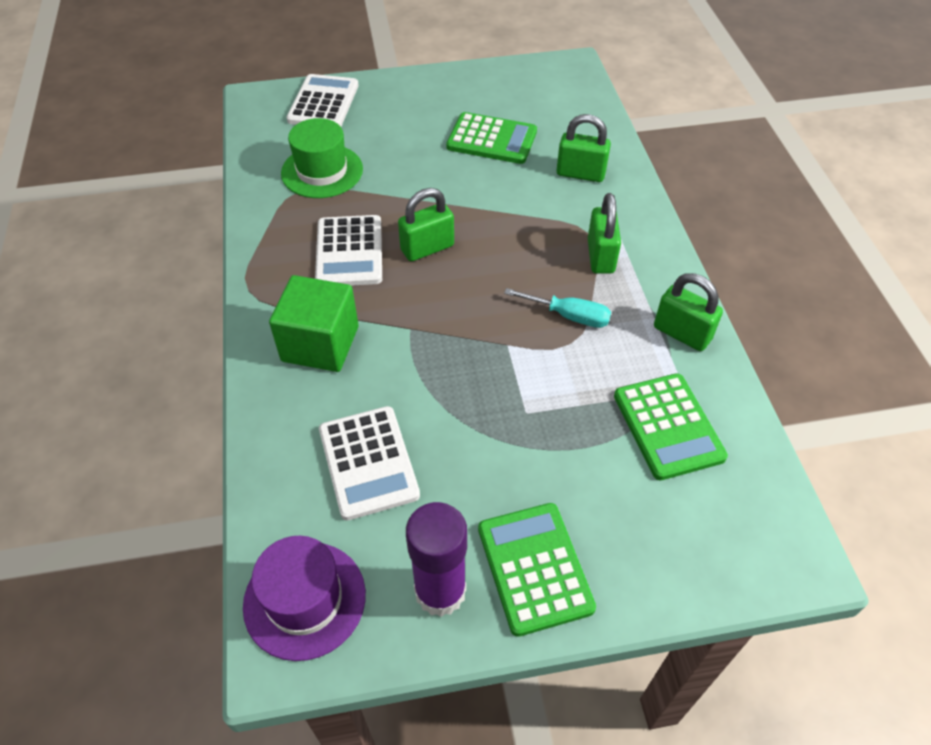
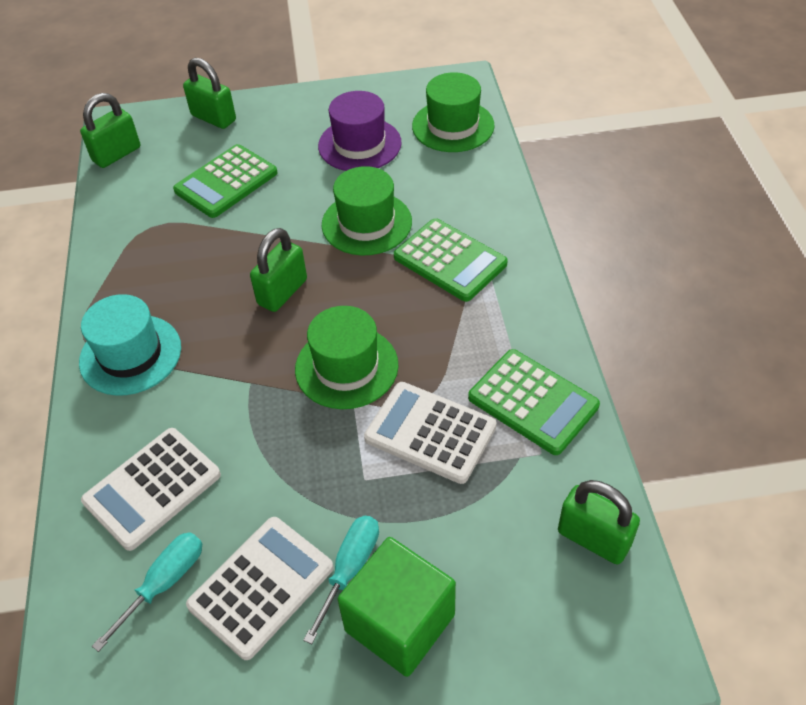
green hat: 1 -> 3
purple glue stick: 1 -> 0
turquoise hat: 0 -> 1
turquoise screwdriver: 1 -> 2

